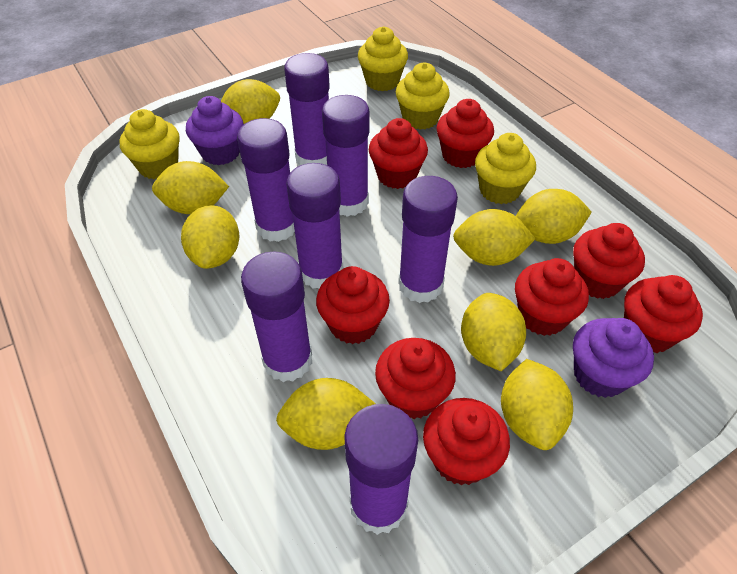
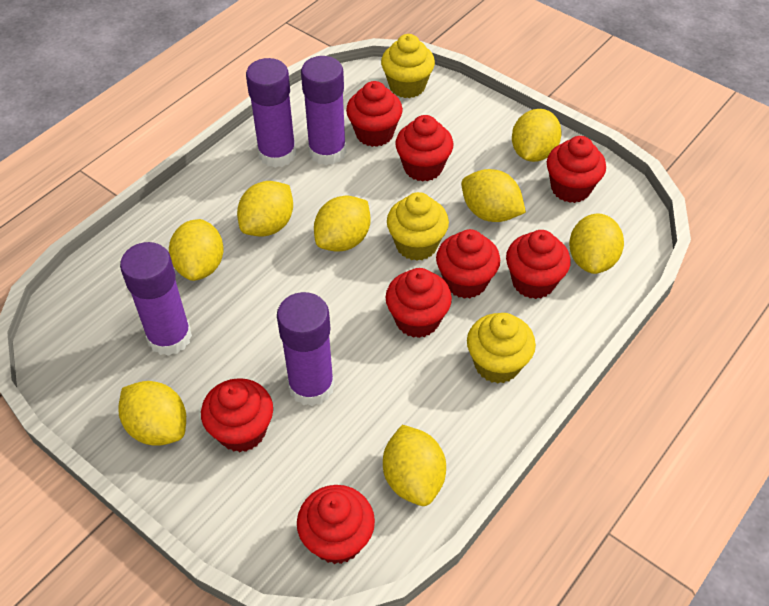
purple cupcake: 2 -> 0
purple glue stick: 7 -> 4
yellow cupcake: 4 -> 3

